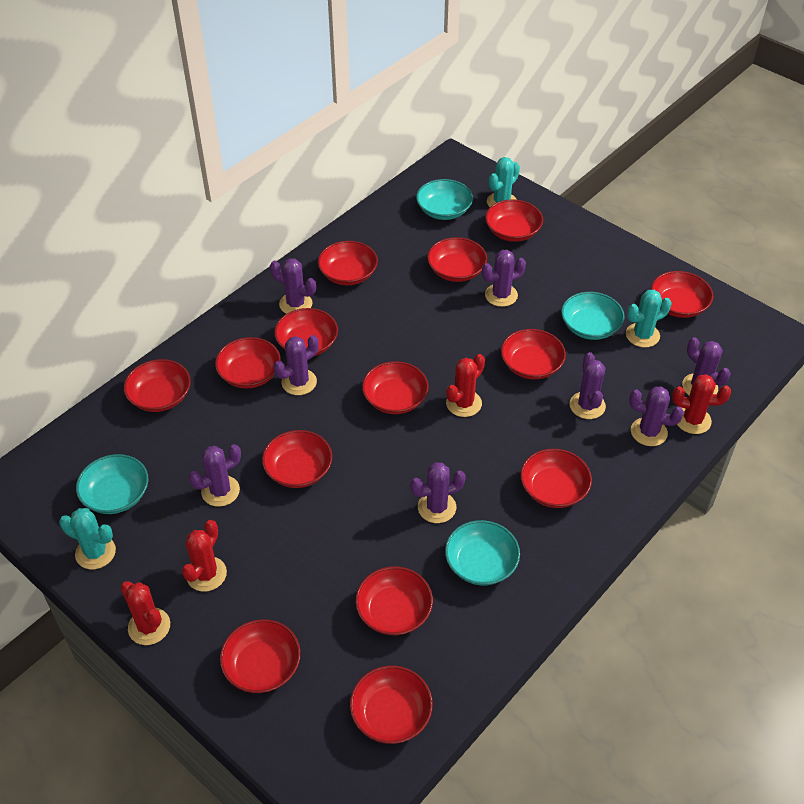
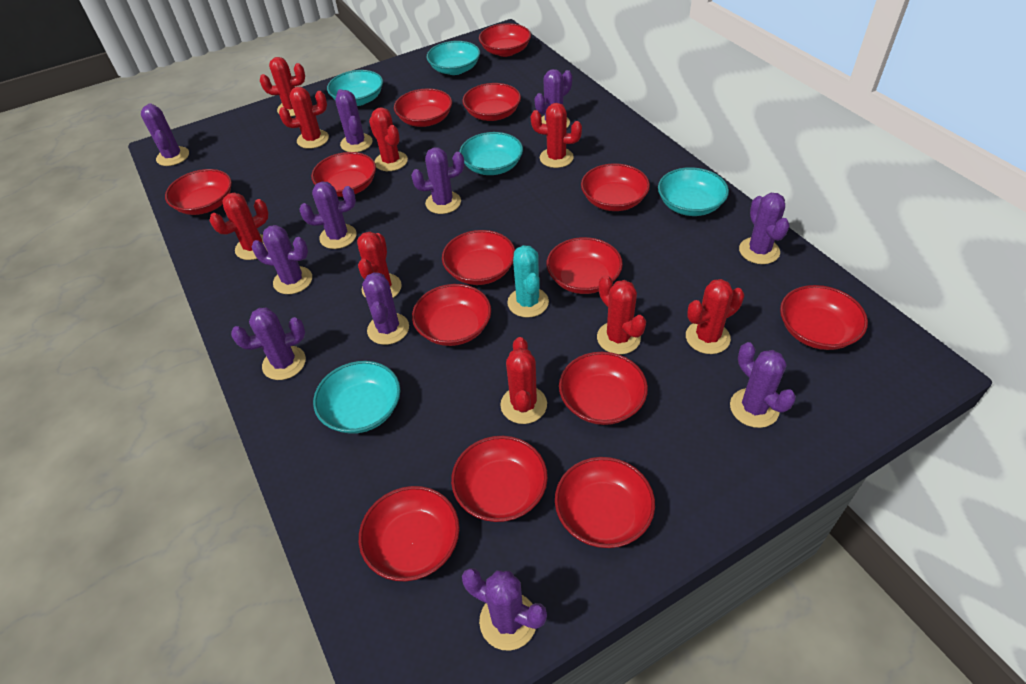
purple cactus: 8 -> 11
red cactus: 4 -> 9
turquoise bowl: 4 -> 5
turquoise cactus: 3 -> 1

